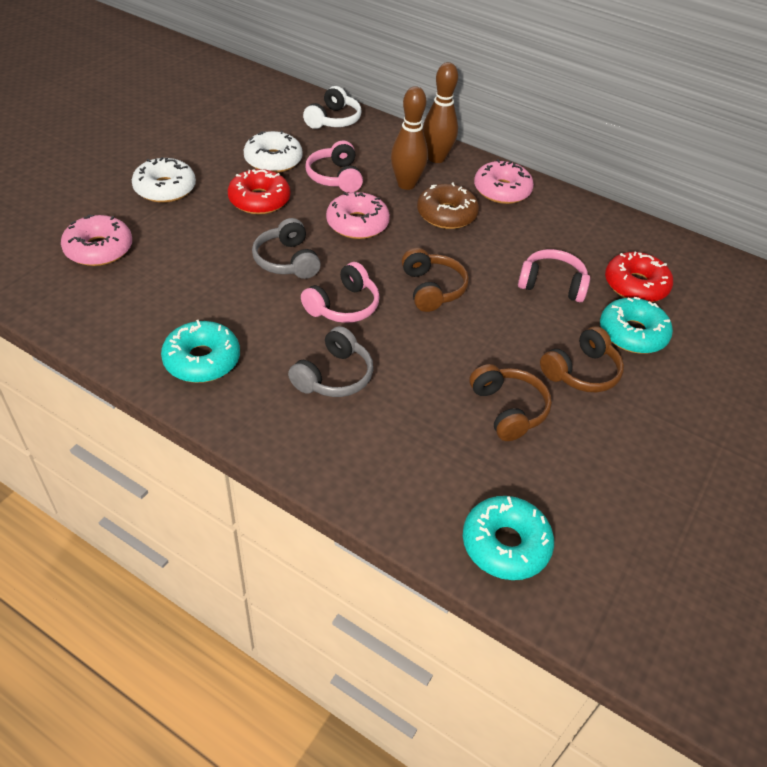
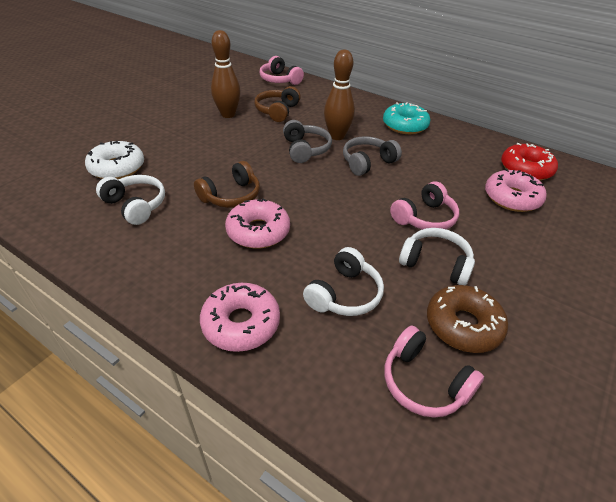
brown headphones: 3 -> 2
red donut: 2 -> 1
turquoise donut: 3 -> 1
white donut: 2 -> 1
white headphones: 1 -> 3

